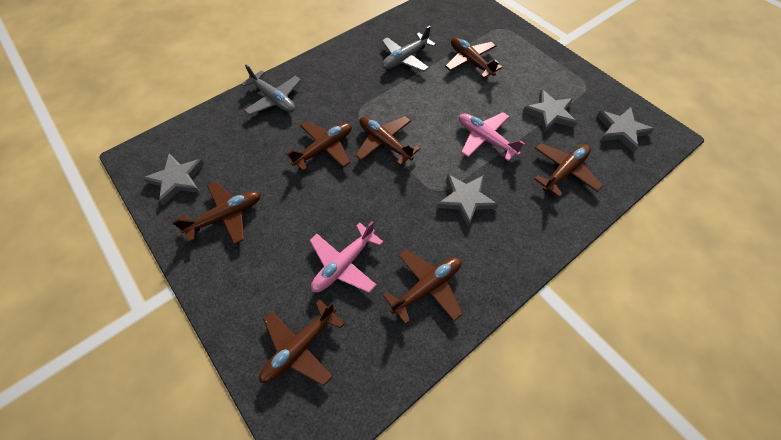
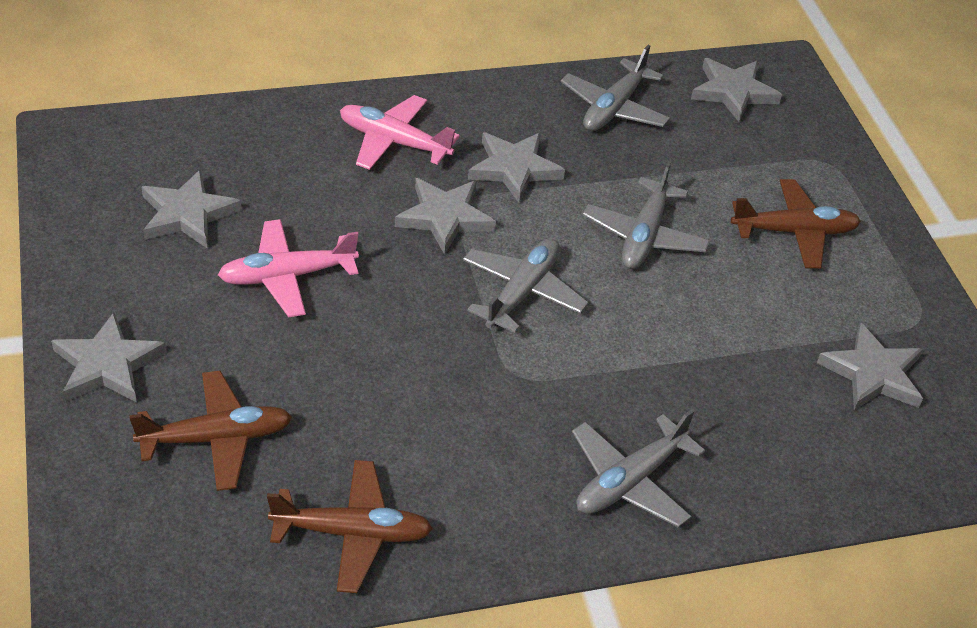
brown plane: 7 -> 3
grey plane: 2 -> 4
grey star: 4 -> 6

